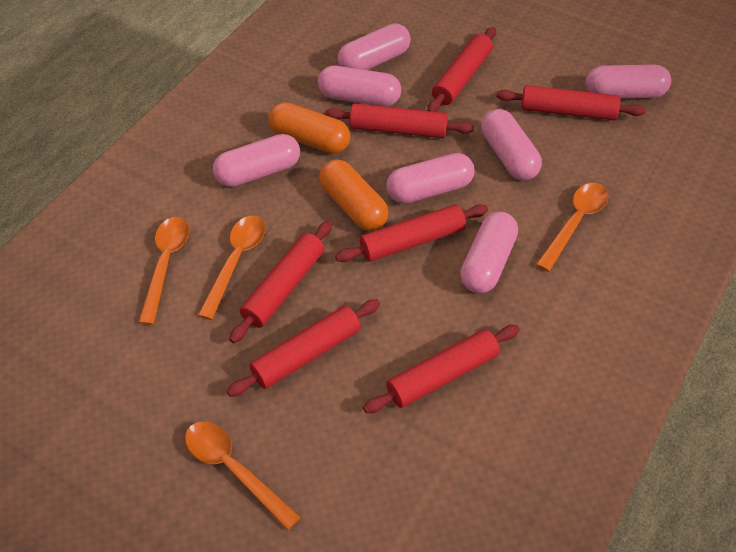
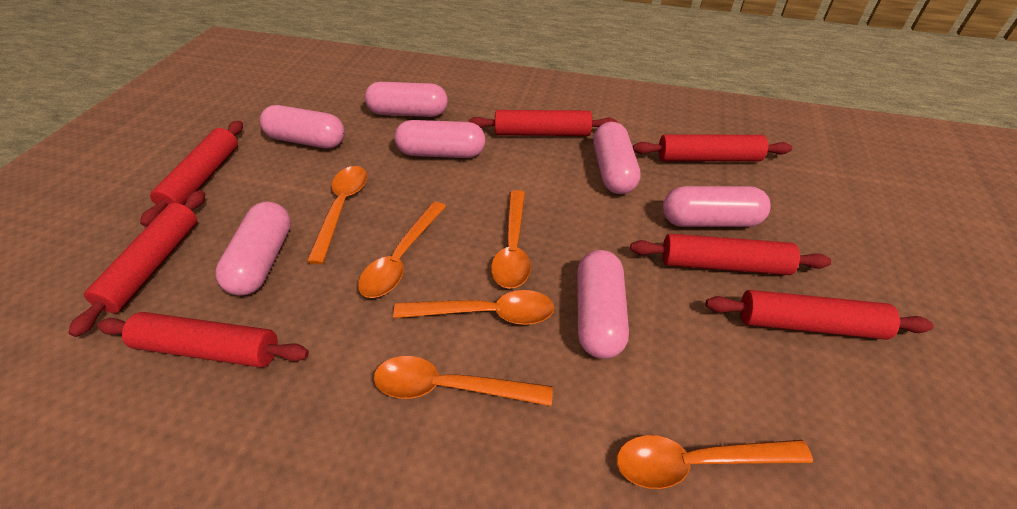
orange capsule: 2 -> 0
orange spoon: 4 -> 6

